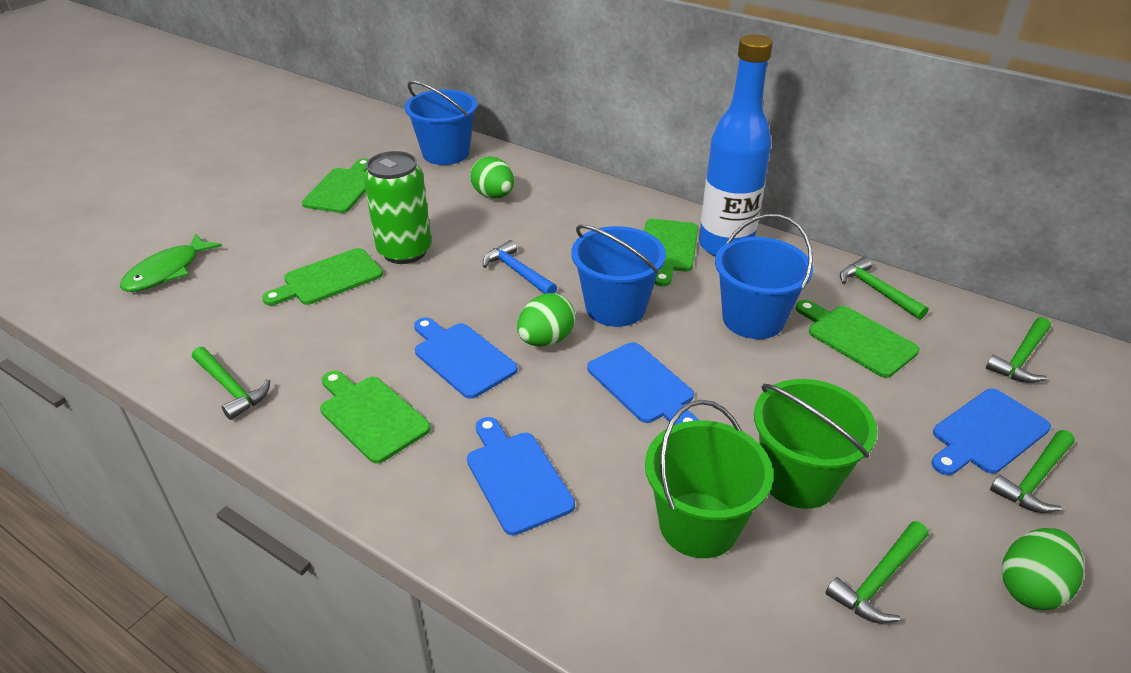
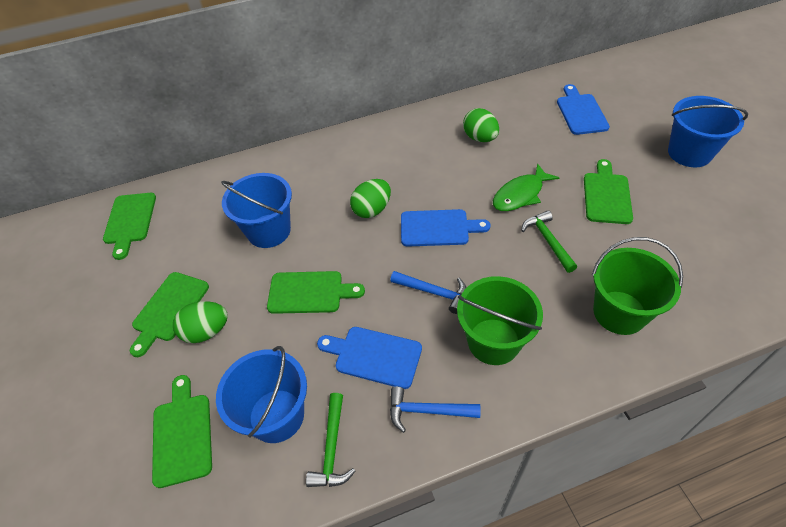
blue bottle: 1 -> 0
blue cutting board: 4 -> 3
blue hammer: 1 -> 2
green can: 1 -> 0
green hammer: 5 -> 2

